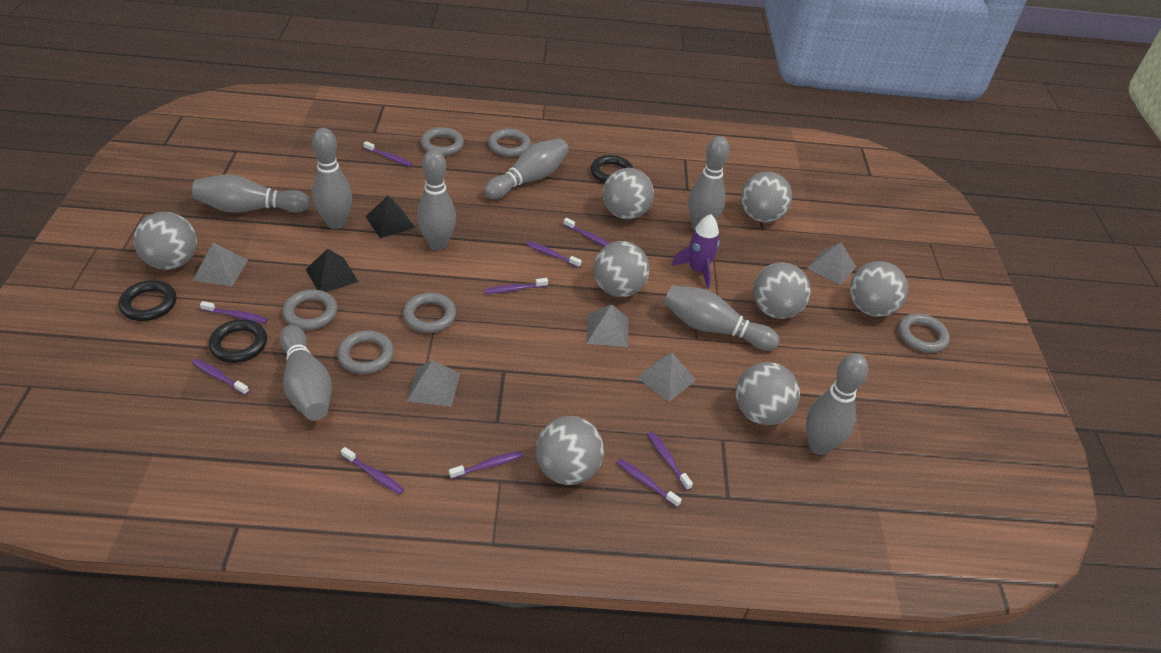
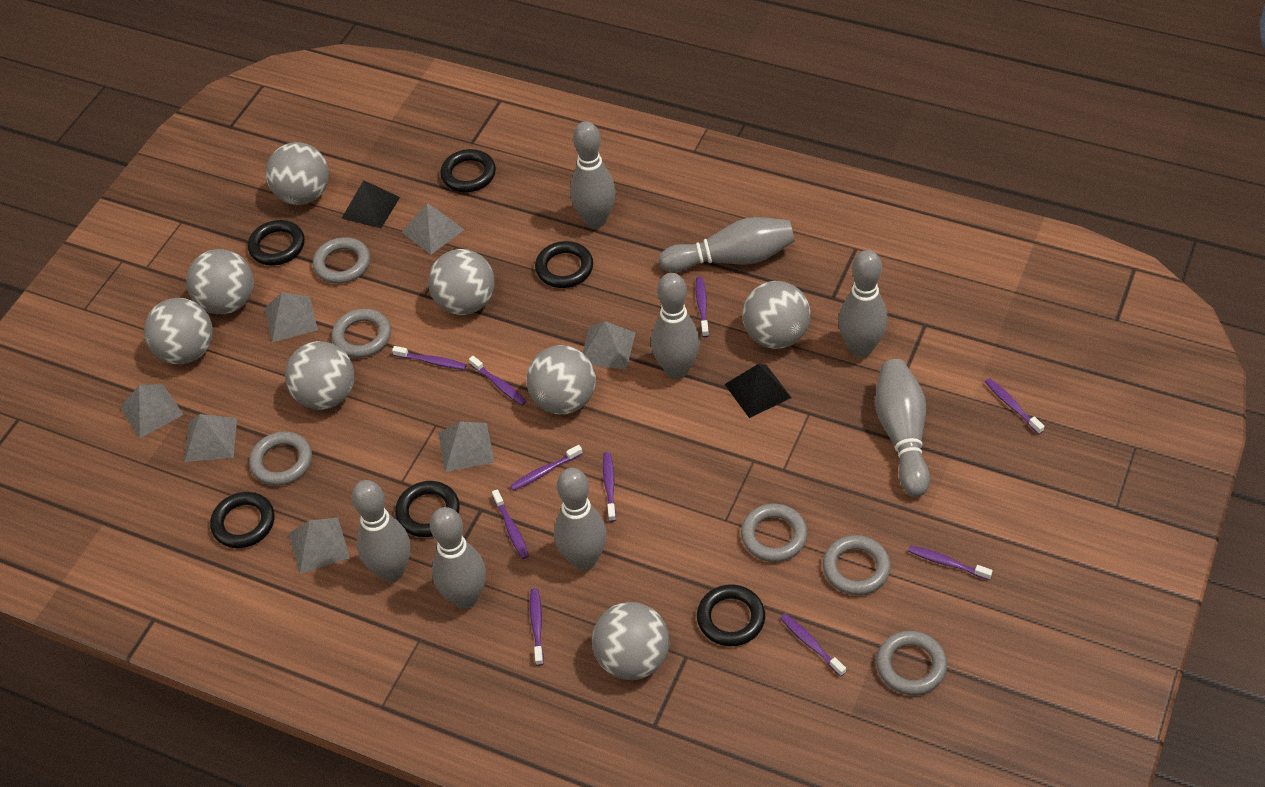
black ring: 3 -> 6
grey pyramid: 5 -> 7
purple rocket: 1 -> 0

